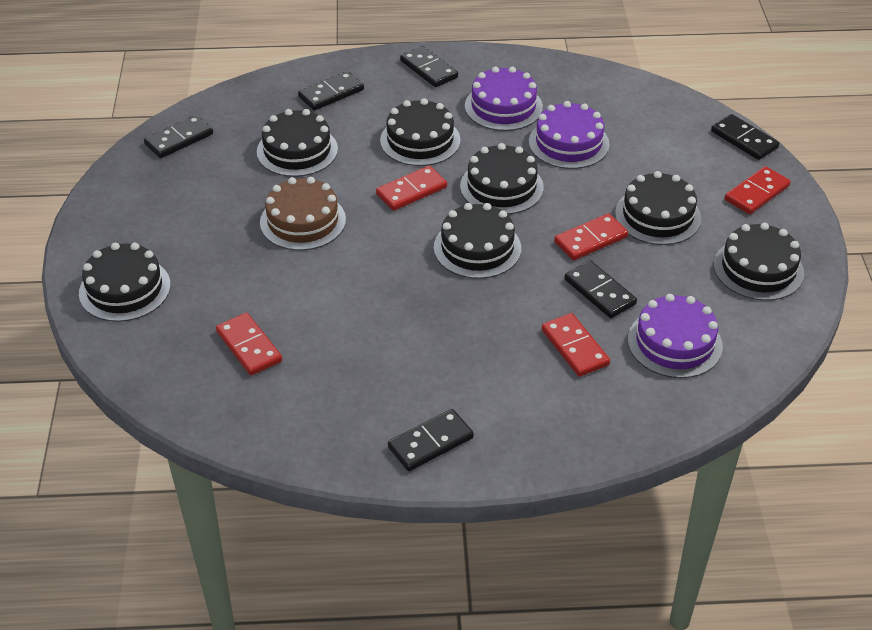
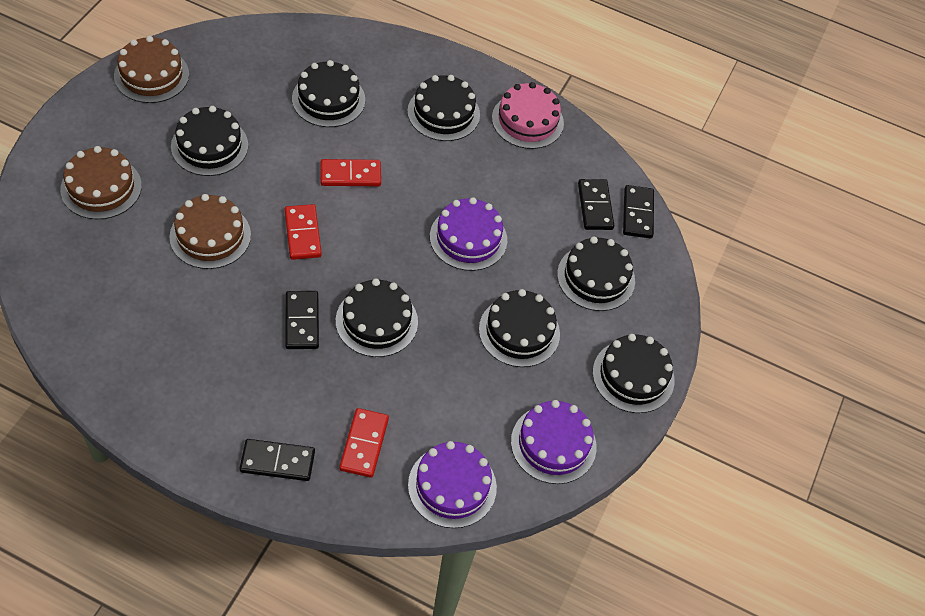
black domino: 6 -> 4
brown cake: 1 -> 3
pink cake: 0 -> 1
red domino: 5 -> 3

